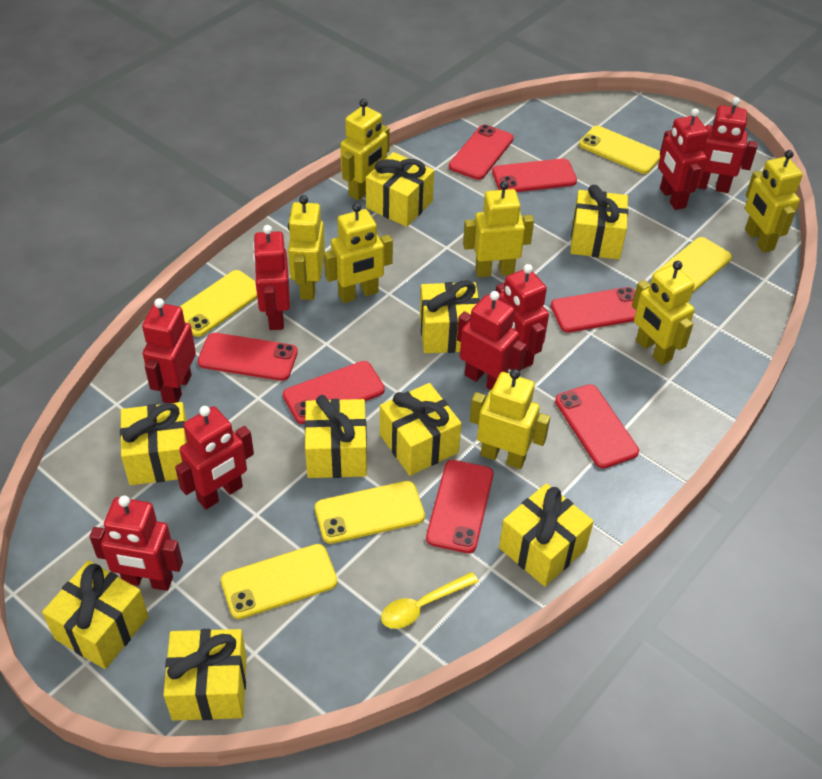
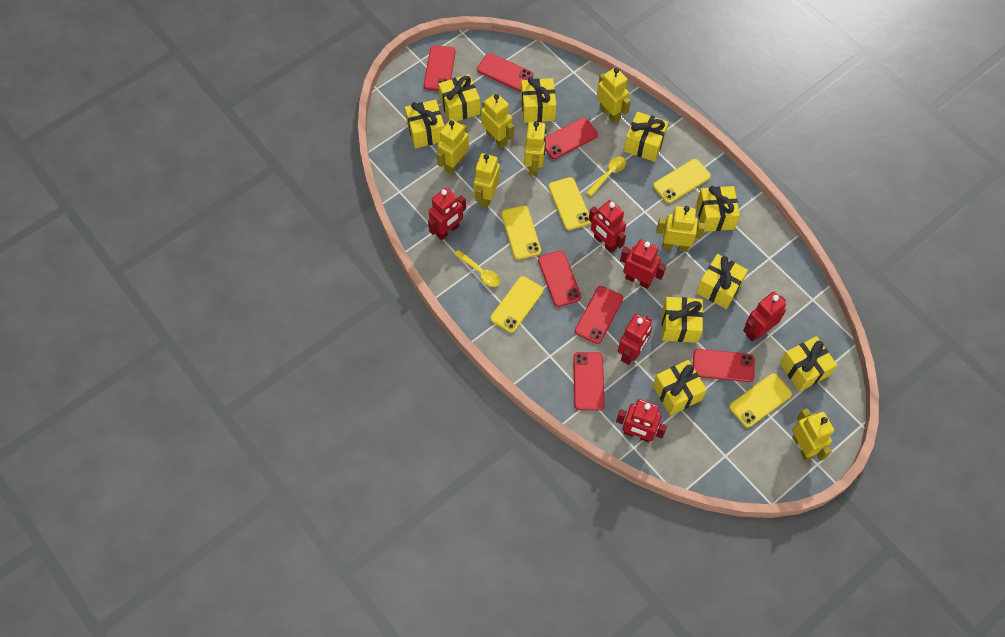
red robot: 8 -> 6
yellow spoon: 1 -> 2

